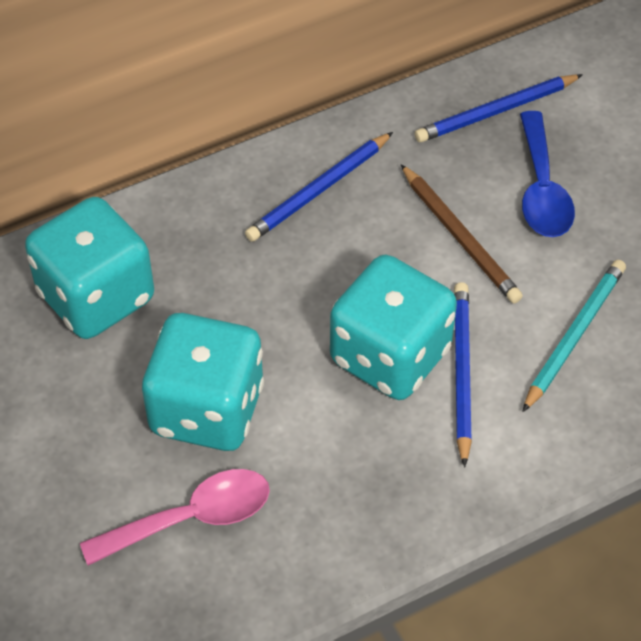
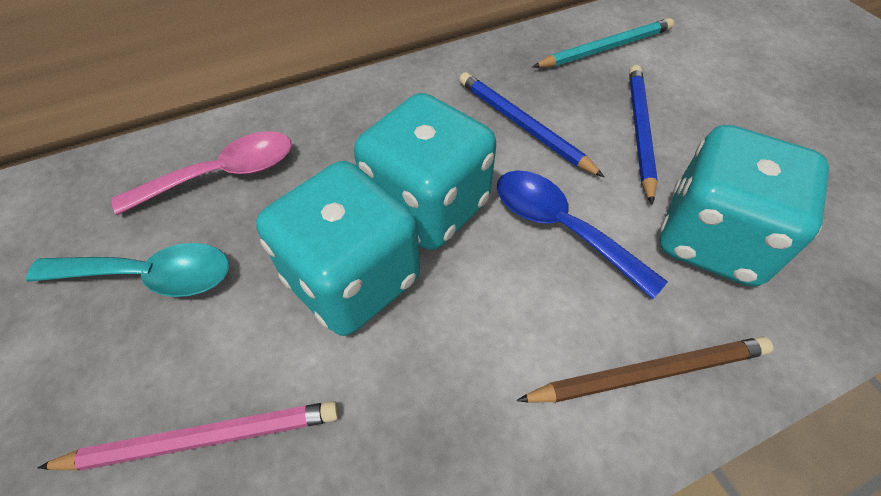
blue pencil: 3 -> 2
pink pencil: 0 -> 1
turquoise spoon: 0 -> 1

